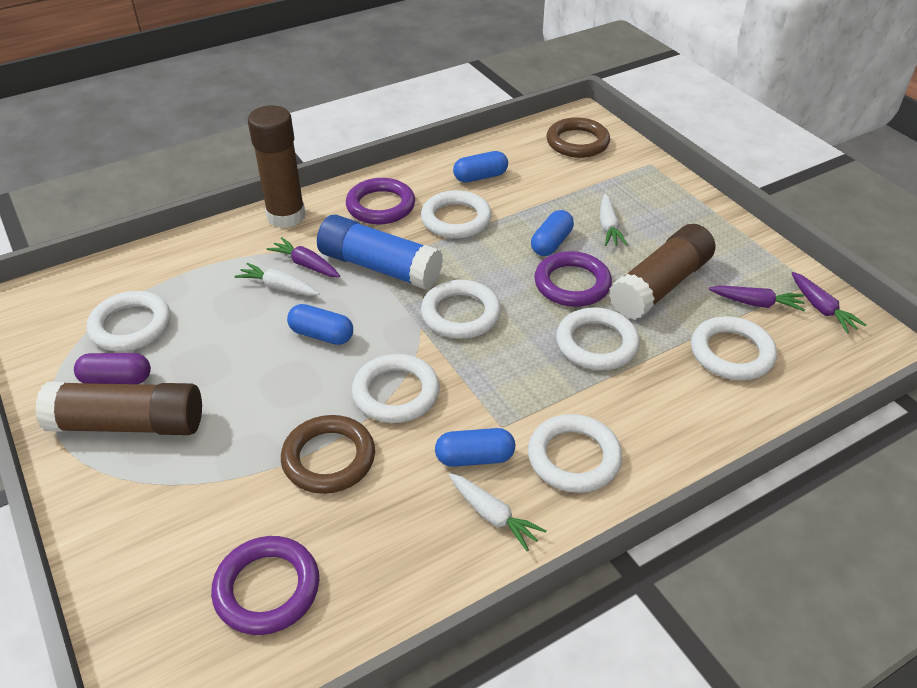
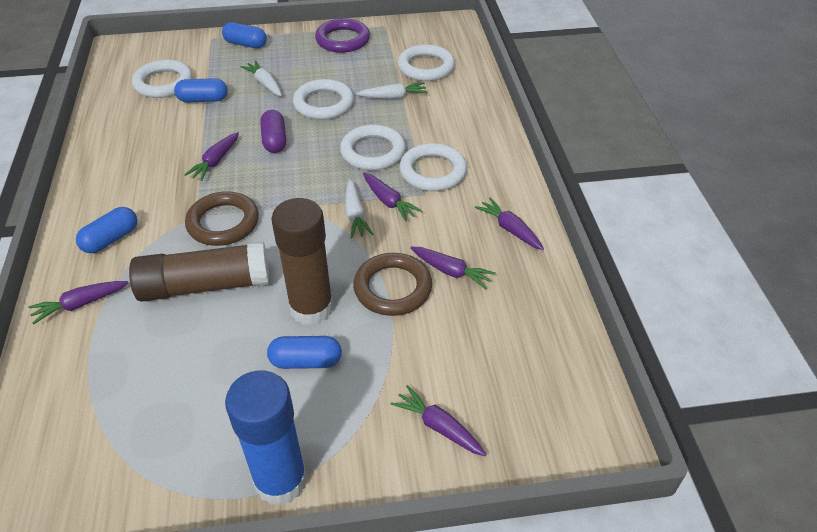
brown glue stick: 3 -> 2
purple carrot: 3 -> 6
purple ring: 3 -> 1
white ring: 7 -> 5

